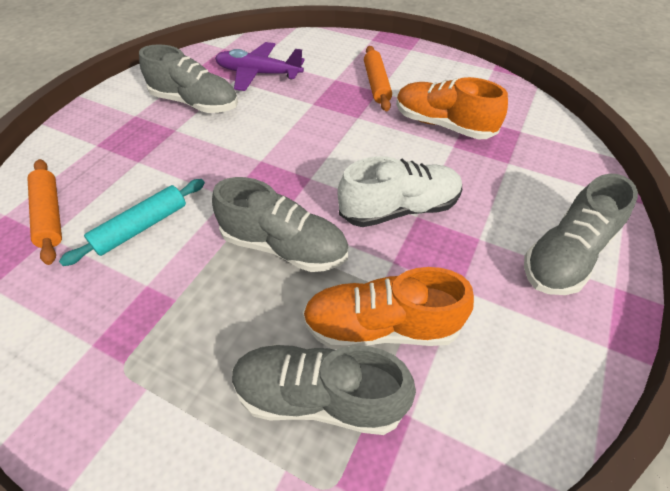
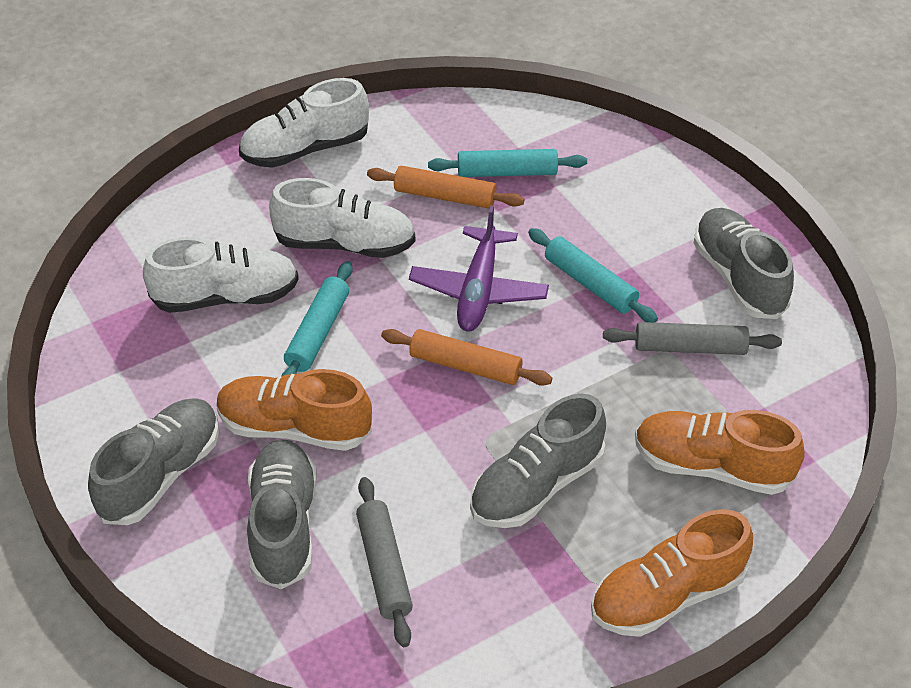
grey rolling pin: 0 -> 2
orange shoe: 2 -> 3
turquoise rolling pin: 1 -> 3
white shoe: 1 -> 3

